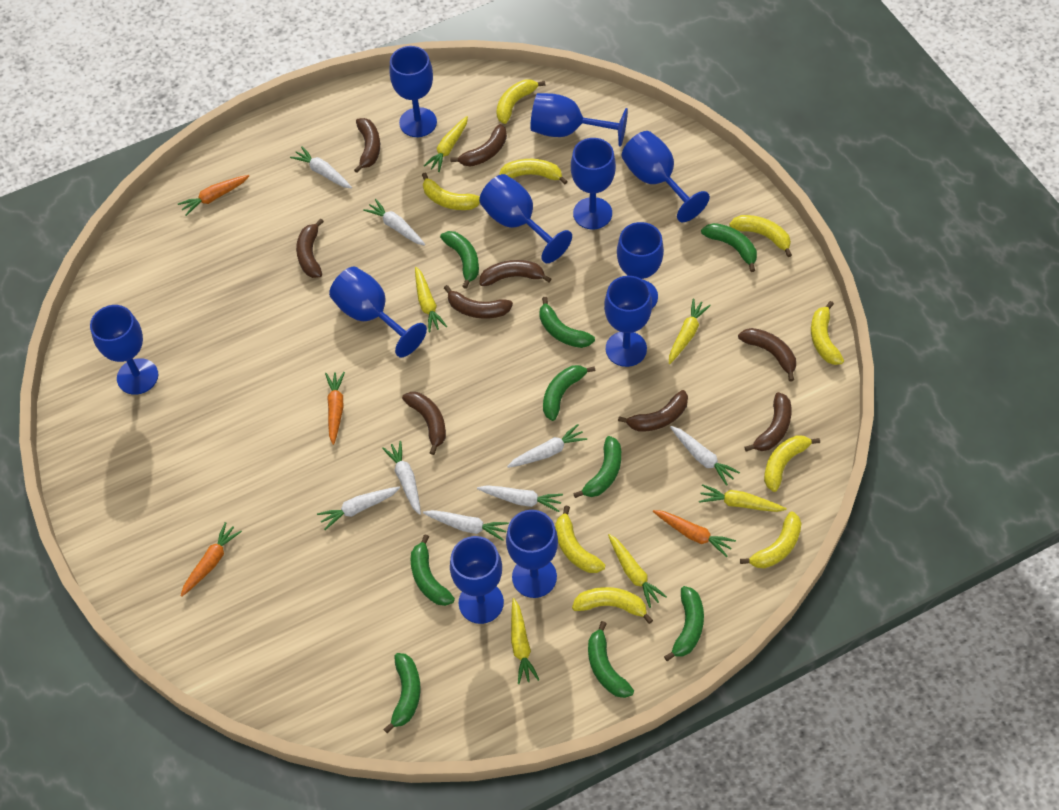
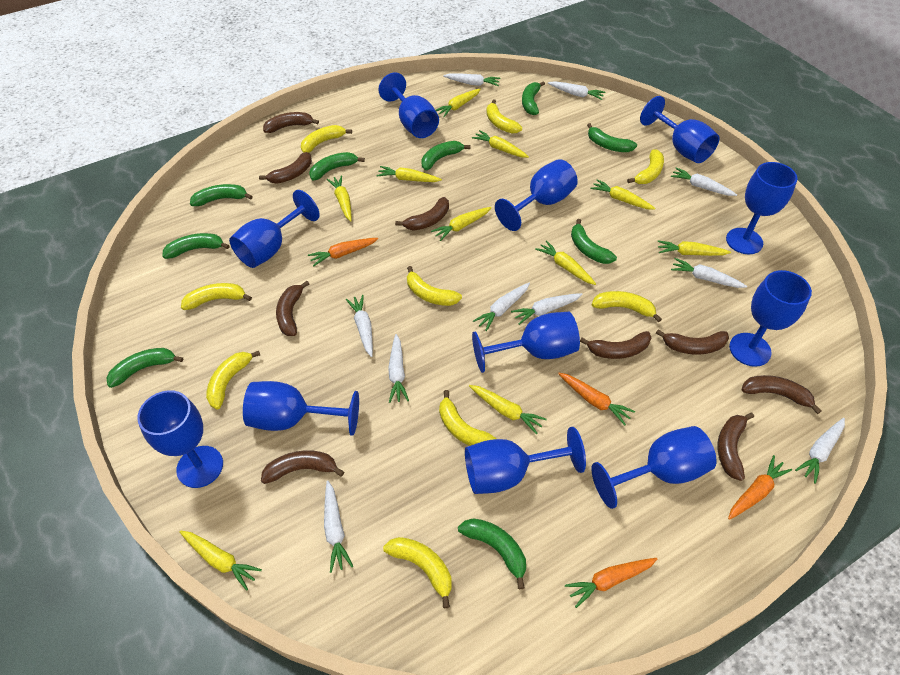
white carrot: 8 -> 10
yellow carrot: 6 -> 10

